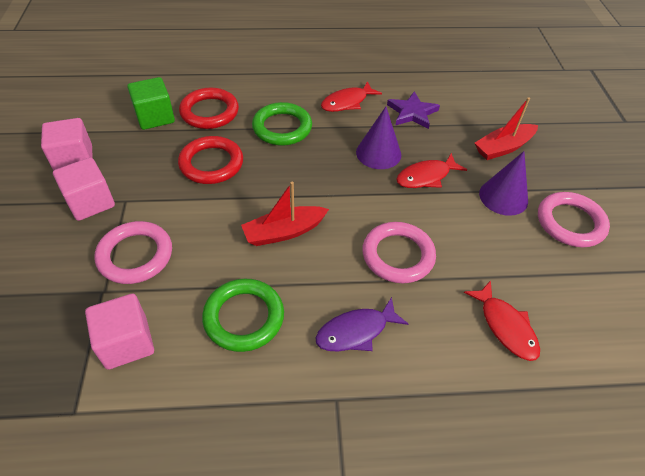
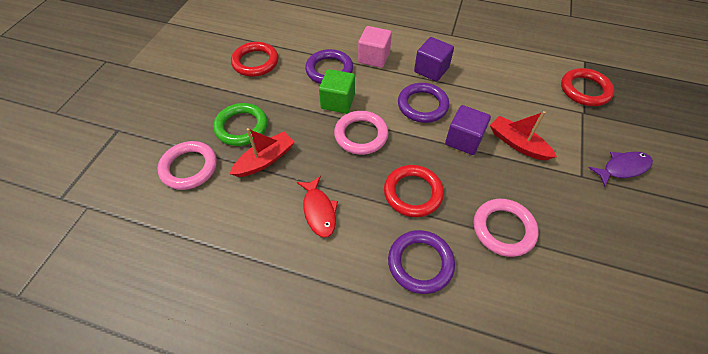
green ring: 2 -> 1
pink cube: 3 -> 1
purple cone: 2 -> 0
purple cube: 0 -> 2
purple ring: 0 -> 3
purple star: 1 -> 0
red fish: 3 -> 1
red ring: 2 -> 3

